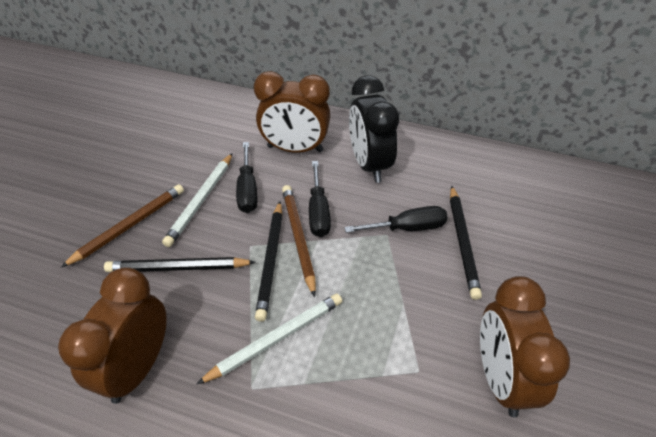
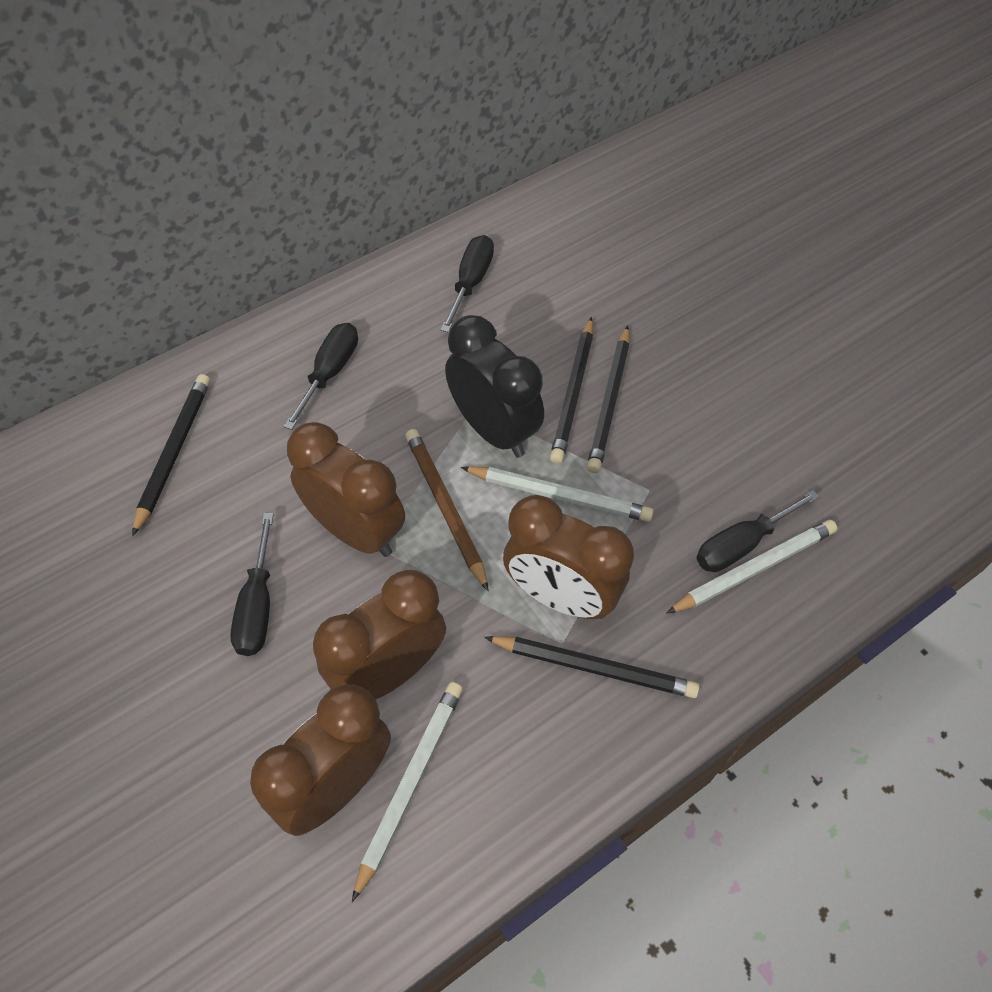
black pencil: 3 -> 4
black screwdriver: 3 -> 4
brown clock: 3 -> 4
brown pencil: 2 -> 1
white pencil: 2 -> 3

